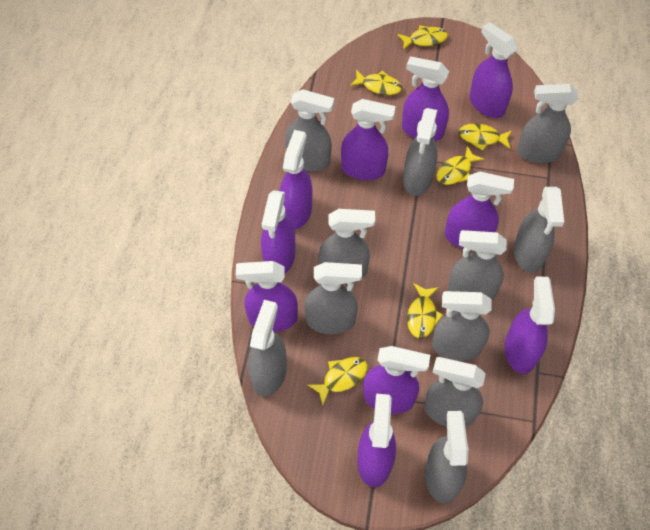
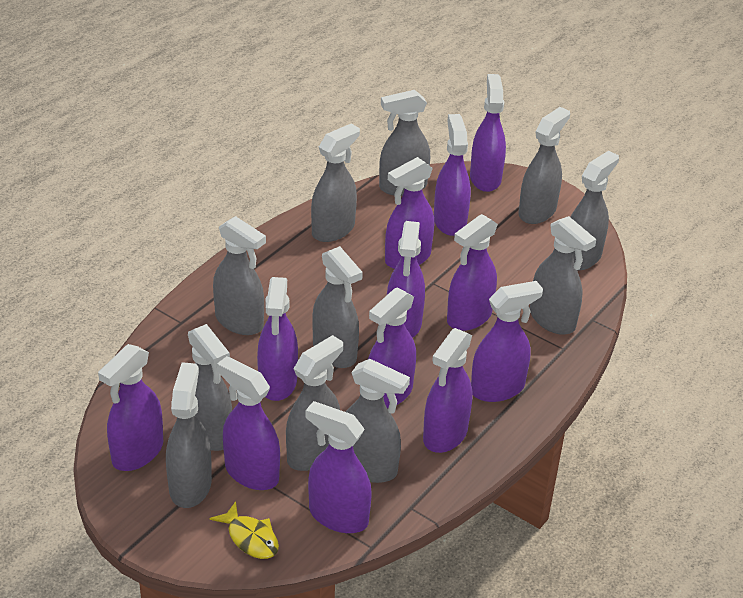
purple spray bottle: 10 -> 12
yellow fish: 6 -> 1

